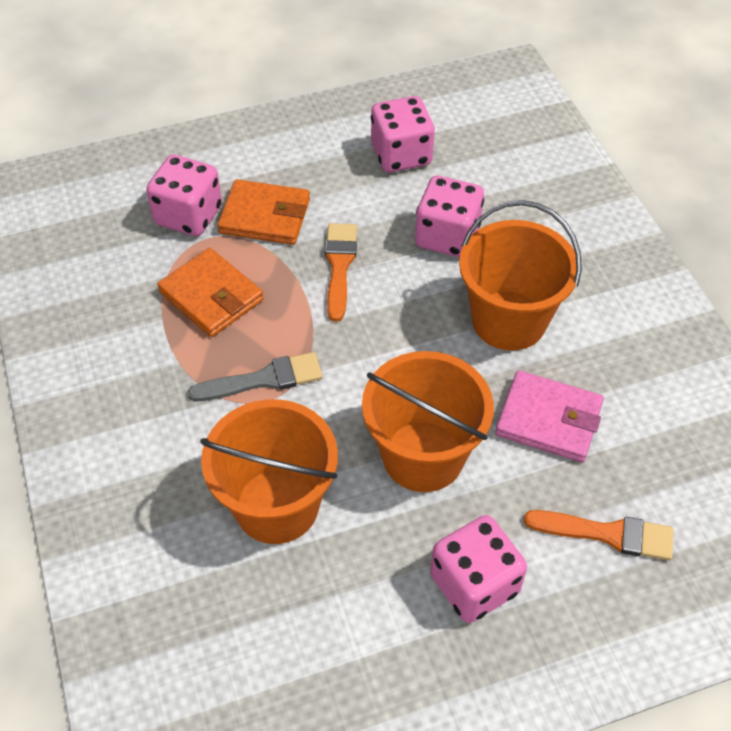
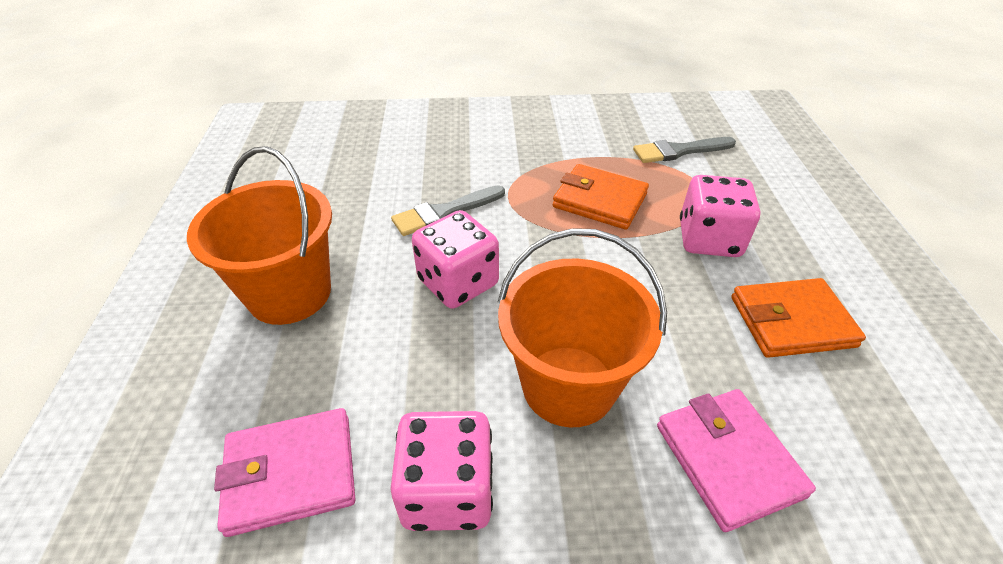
grey brush: 1 -> 2
orange brush: 2 -> 0
orange bucket: 3 -> 2
pink dice: 4 -> 3
pink wallet: 1 -> 2

